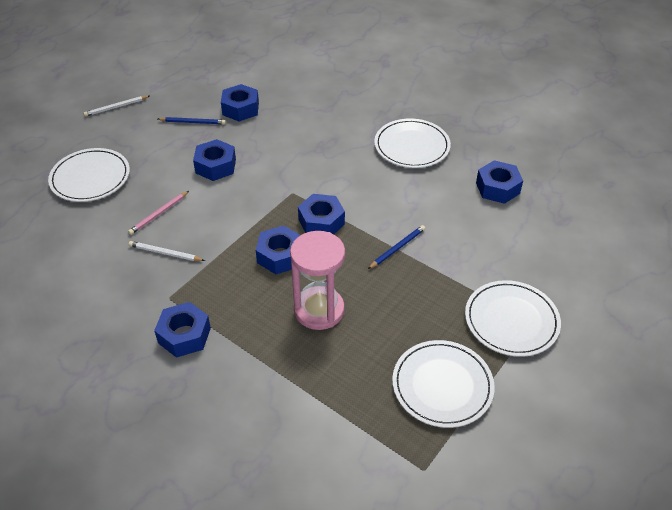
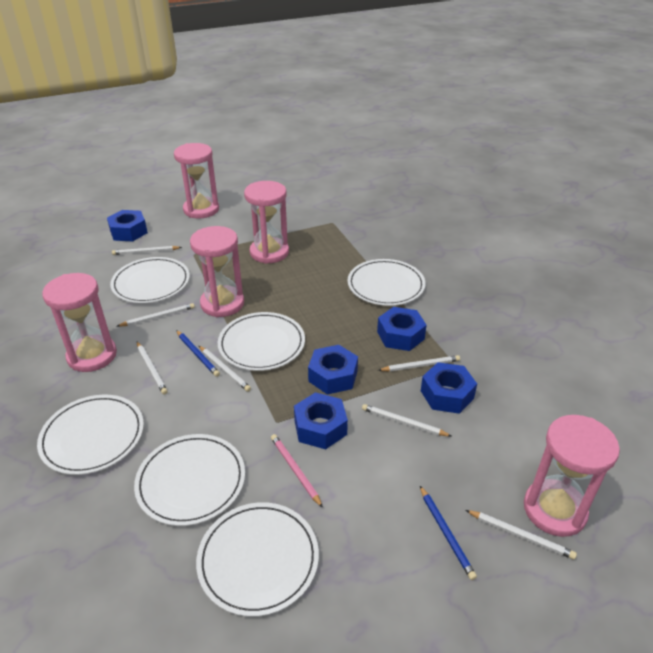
blue nut: 6 -> 5
pink hourglass: 1 -> 5
white pencil: 2 -> 7
white plate: 4 -> 6

